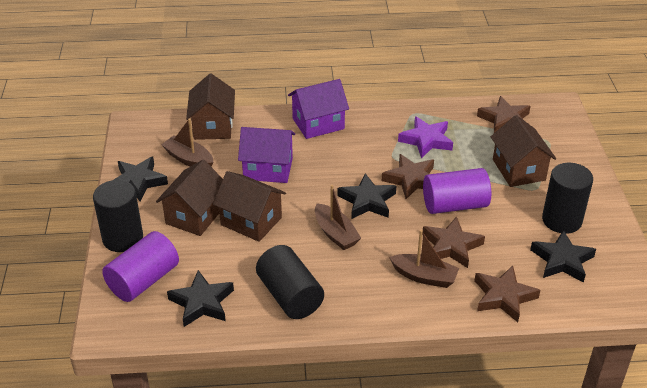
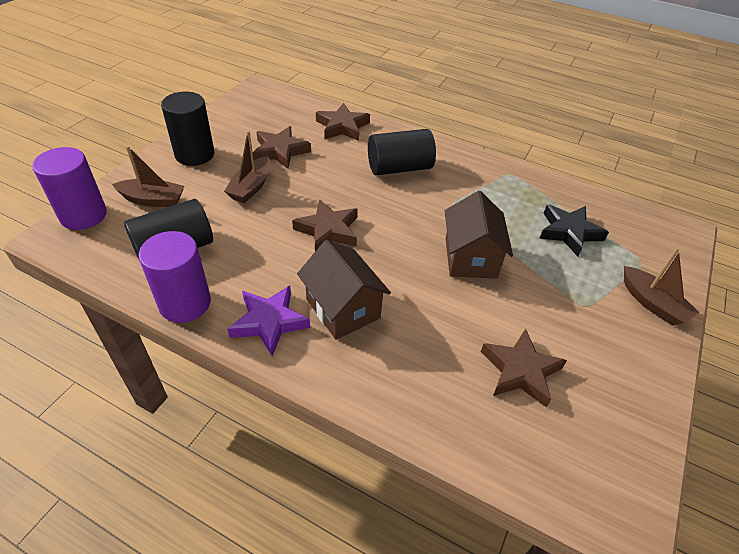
black star: 4 -> 1
brown house: 4 -> 2
purple house: 2 -> 0

